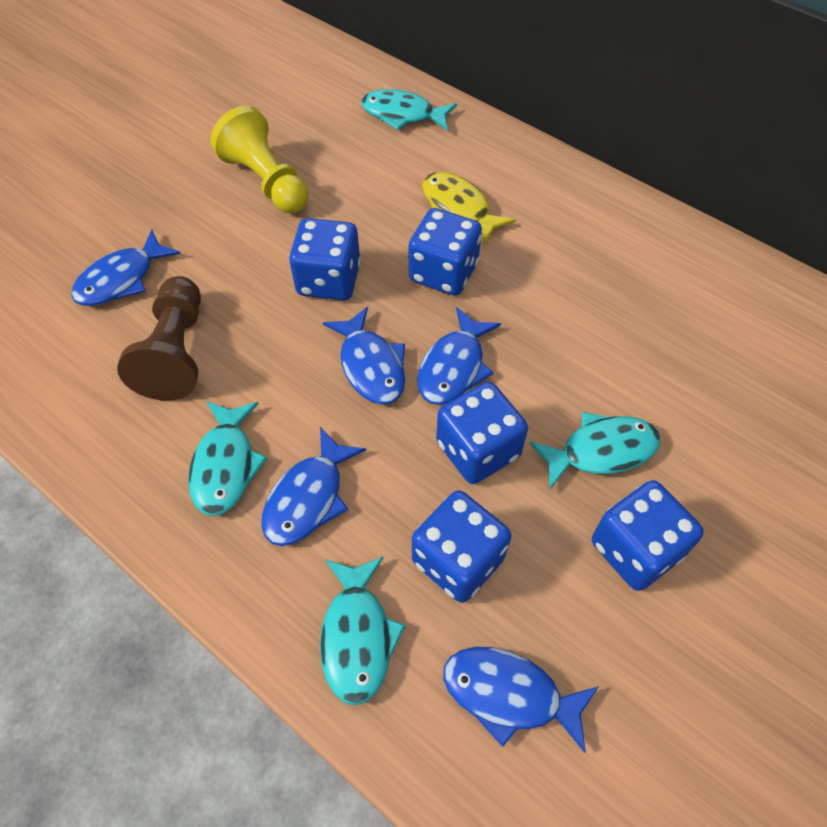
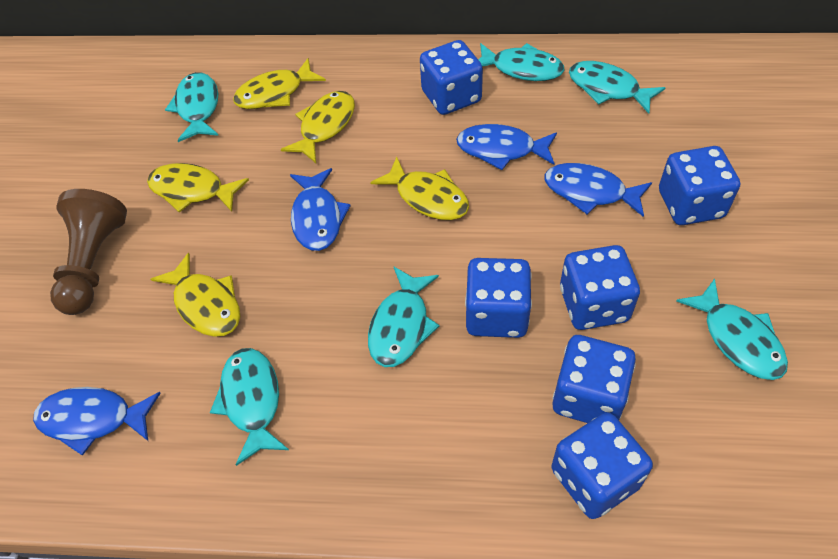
blue dice: 5 -> 6
blue fish: 5 -> 4
turquoise fish: 4 -> 6
yellow fish: 1 -> 5
yellow pawn: 1 -> 0

